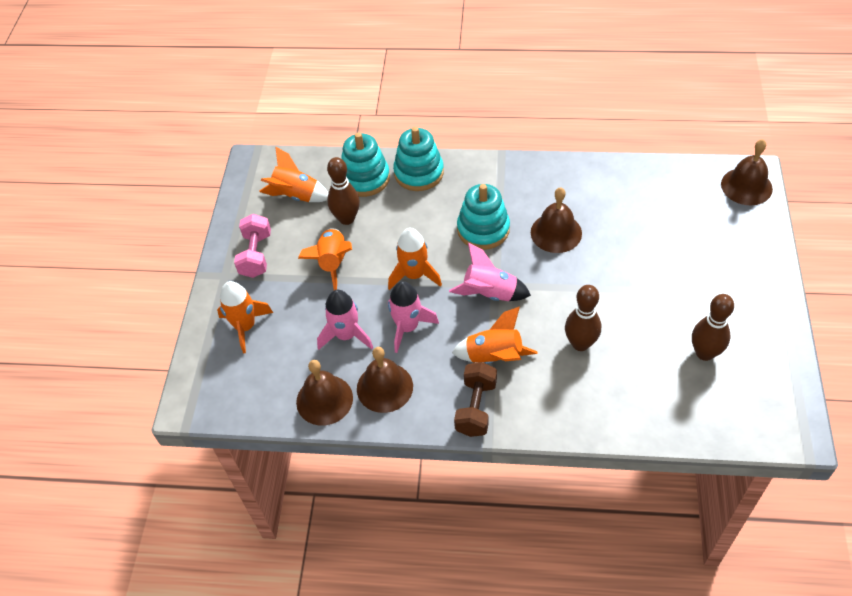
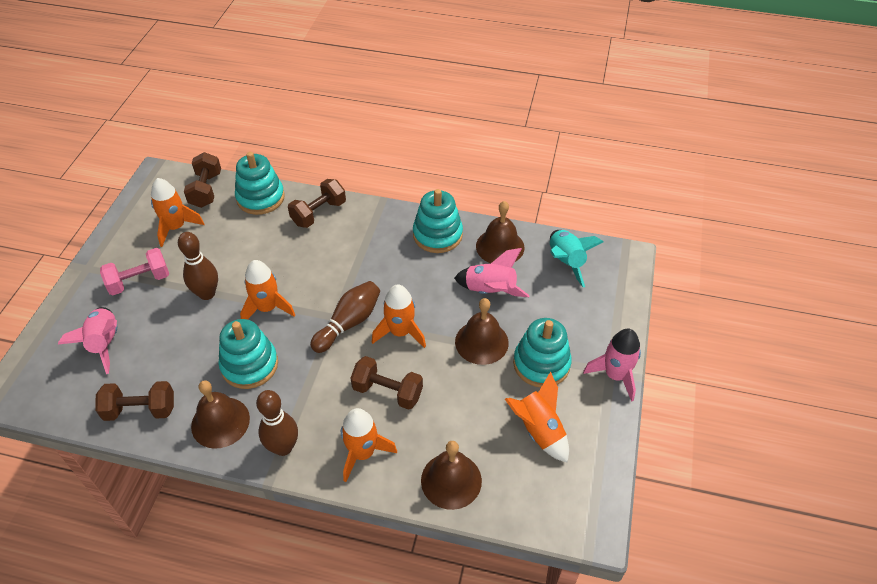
brown dumbbell: 1 -> 4
turquoise rocket: 0 -> 1
turquoise stacking toy: 3 -> 4

